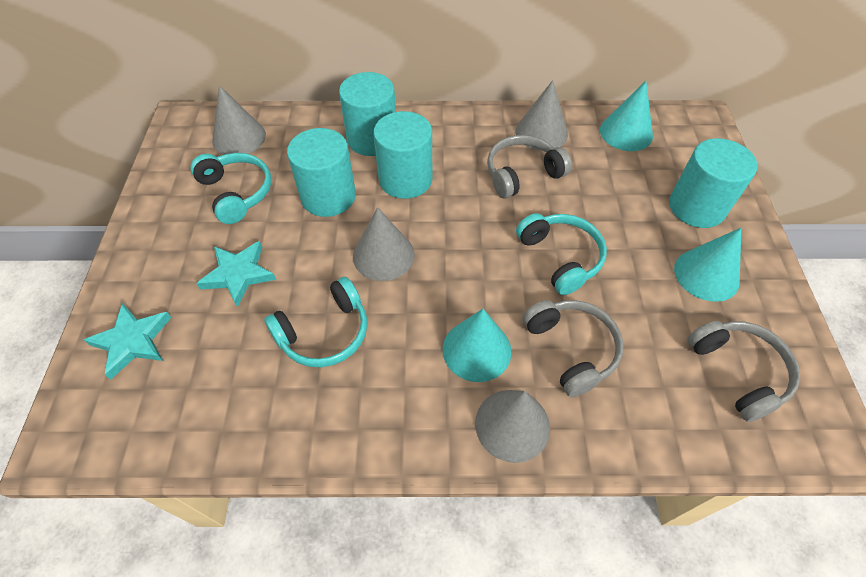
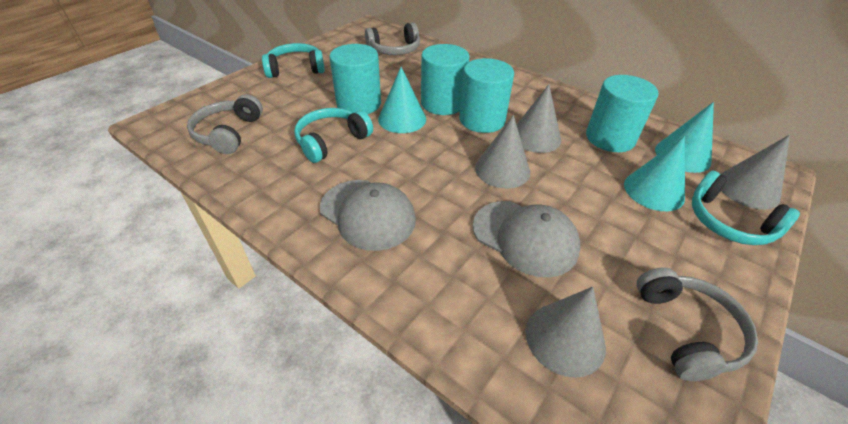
grey cap: 0 -> 2
turquoise star: 2 -> 0

